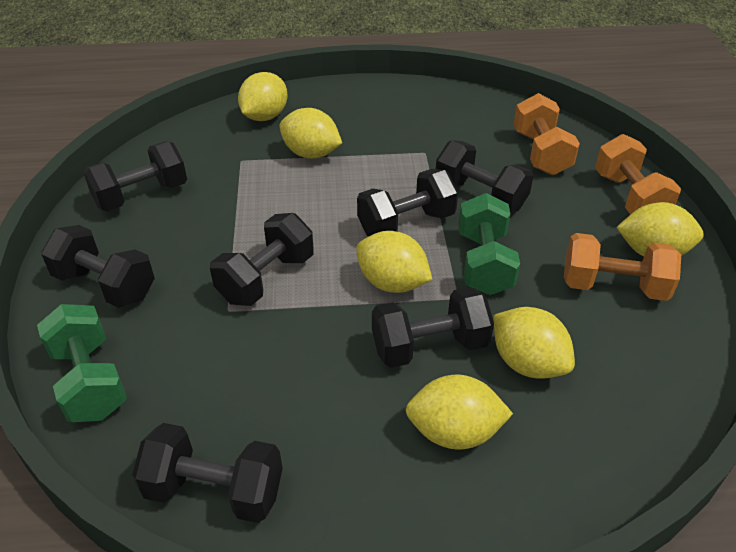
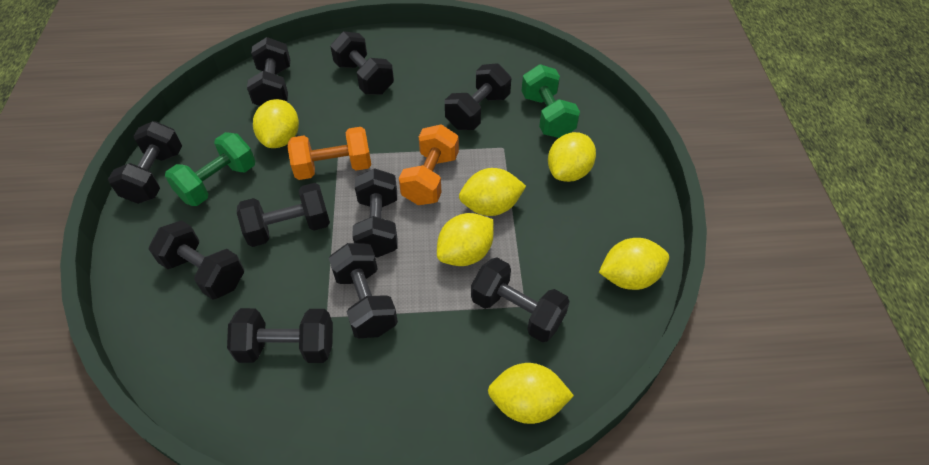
black dumbbell: 7 -> 10
orange dumbbell: 3 -> 2

